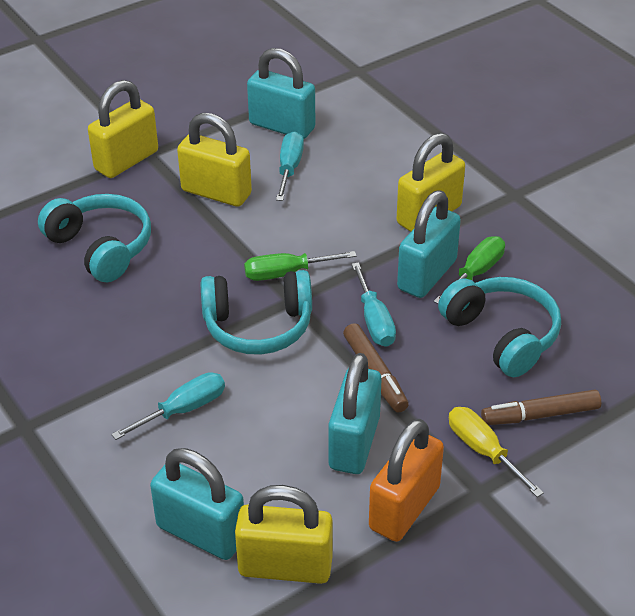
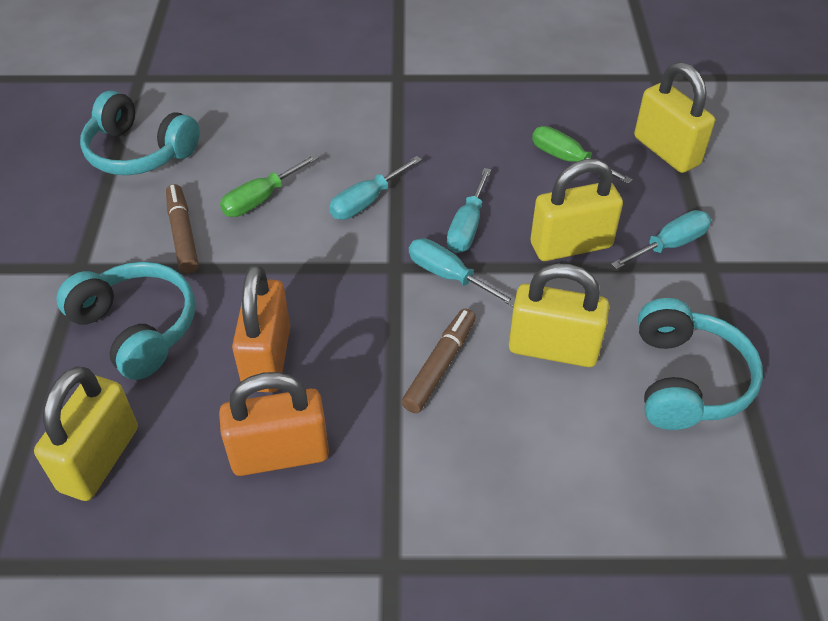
orange padlock: 1 -> 2
turquoise padlock: 4 -> 0
turquoise screwdriver: 3 -> 4
yellow screwdriver: 1 -> 0

